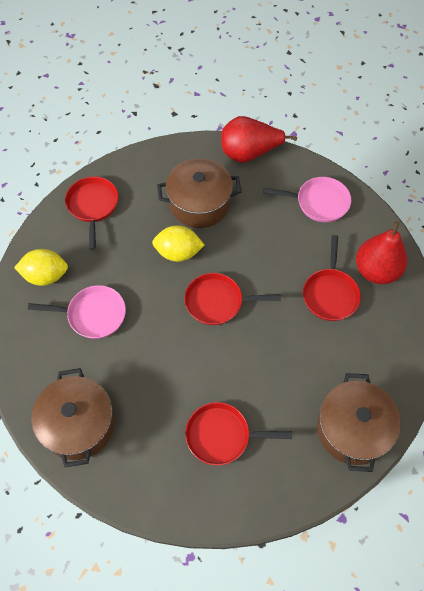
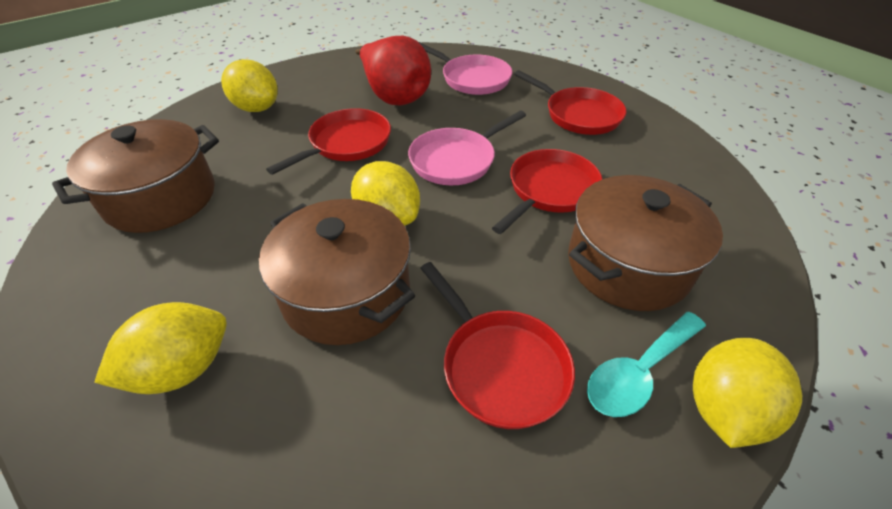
red pear: 2 -> 1
turquoise spoon: 0 -> 1
yellow lemon: 2 -> 4

